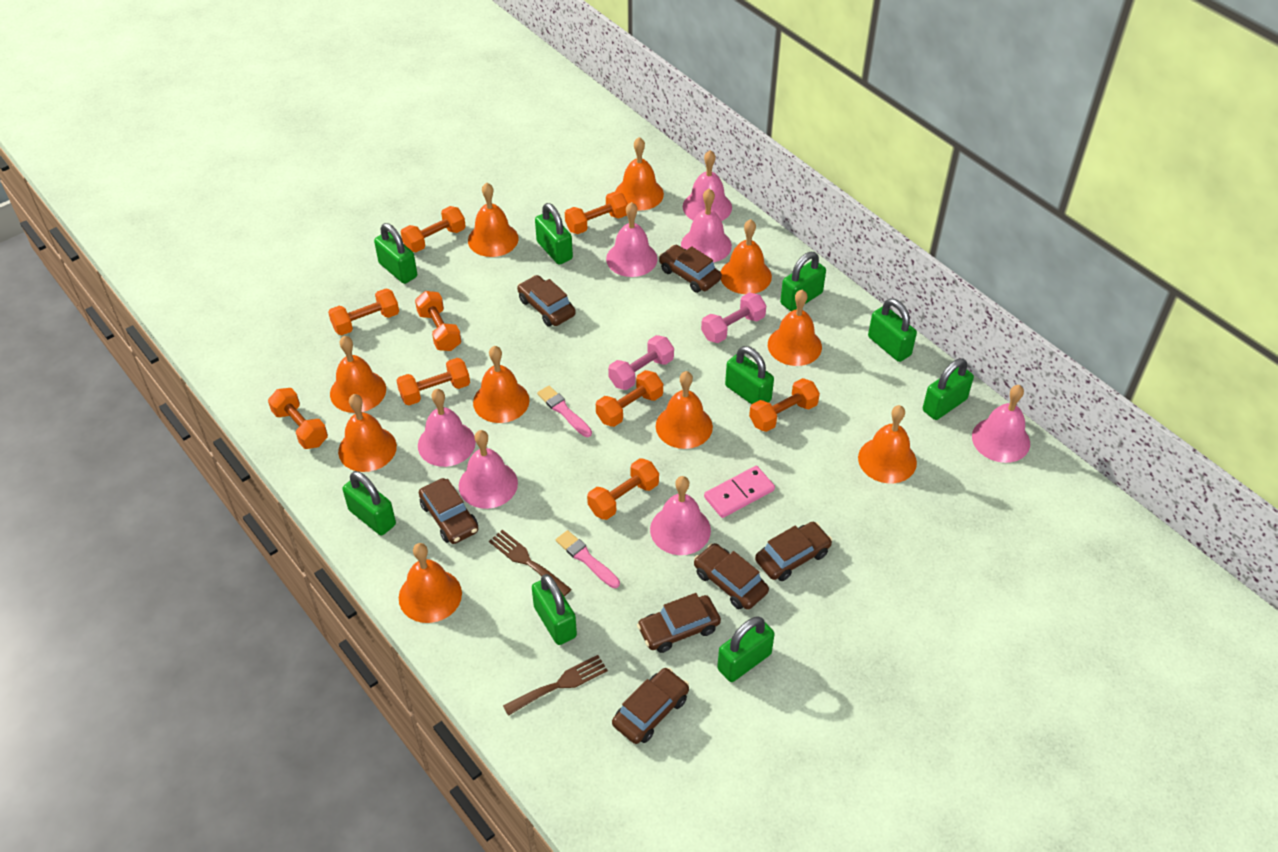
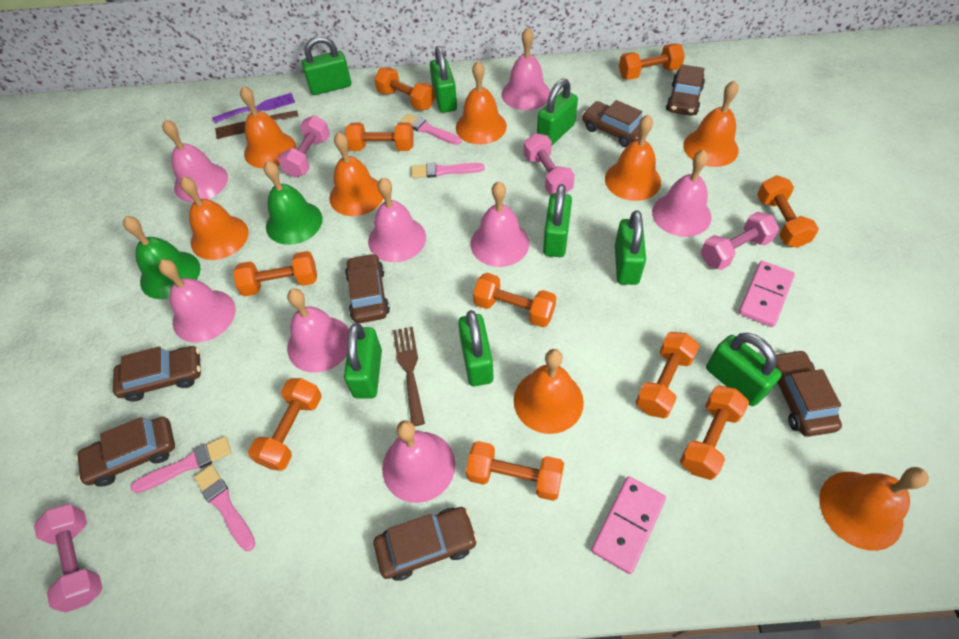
green bell: 0 -> 2
green padlock: 9 -> 8
orange bell: 10 -> 8
orange dumbbell: 9 -> 10
pink bell: 7 -> 8
pink brush: 2 -> 4
pink domino: 1 -> 2
pink dumbbell: 2 -> 4
purple fork: 0 -> 1

